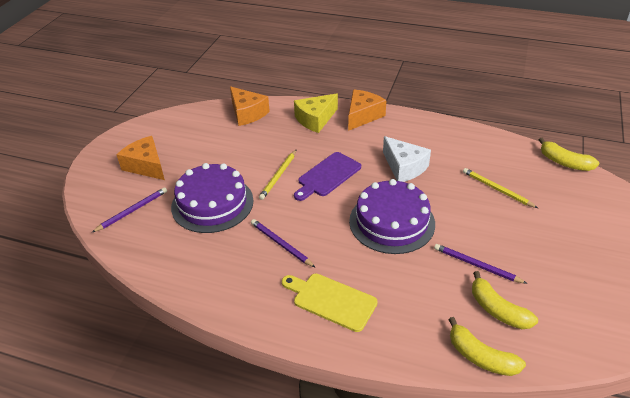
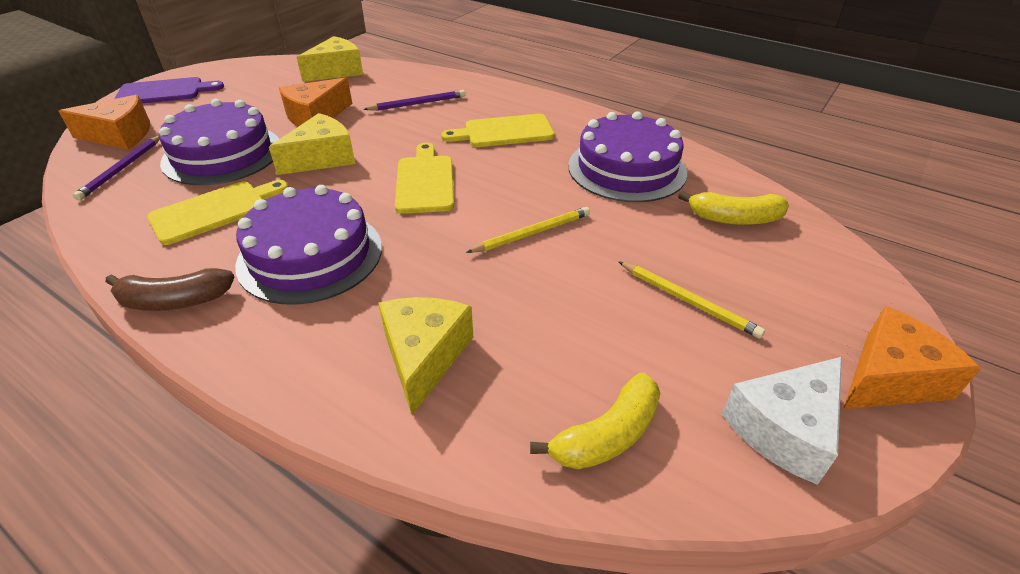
brown banana: 0 -> 1
purple cake: 2 -> 3
purple pencil: 3 -> 2
yellow banana: 3 -> 2
yellow cheese: 1 -> 3
yellow cutting board: 1 -> 3

